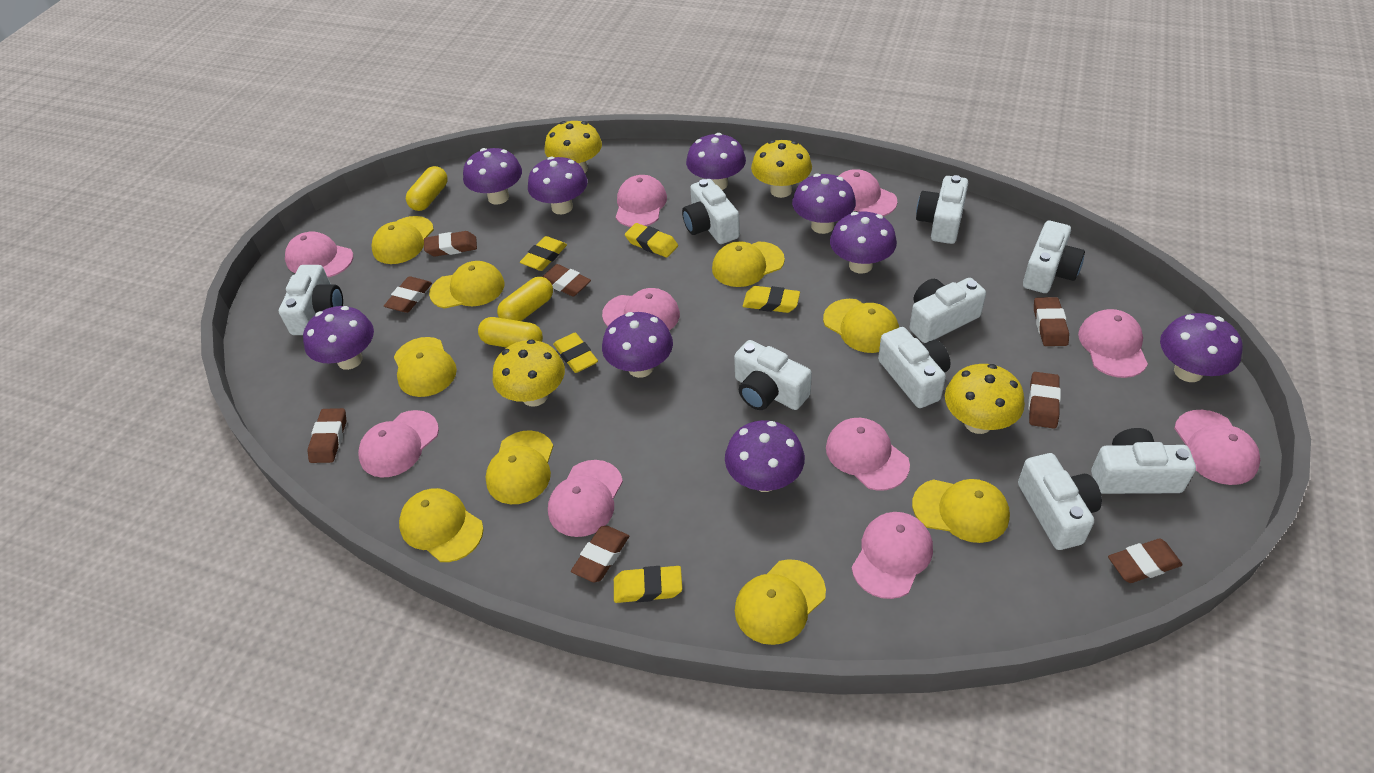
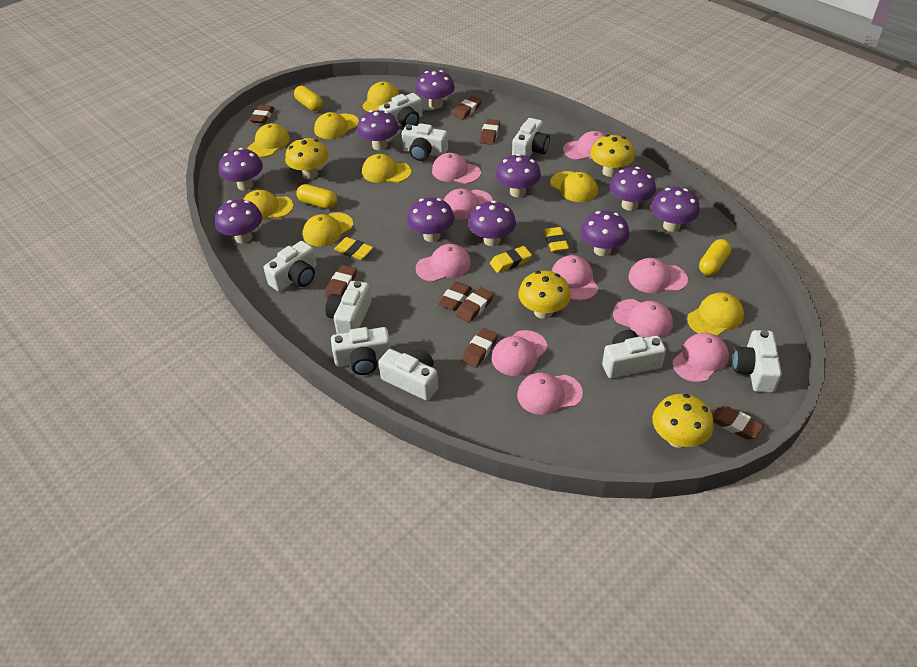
purple mushroom: 9 -> 10
yellow cap: 9 -> 8
yellow eraser: 5 -> 3

